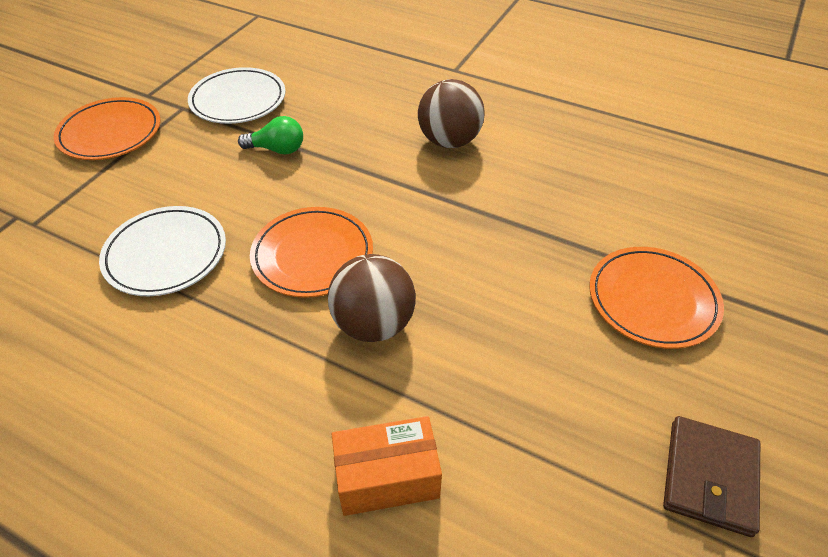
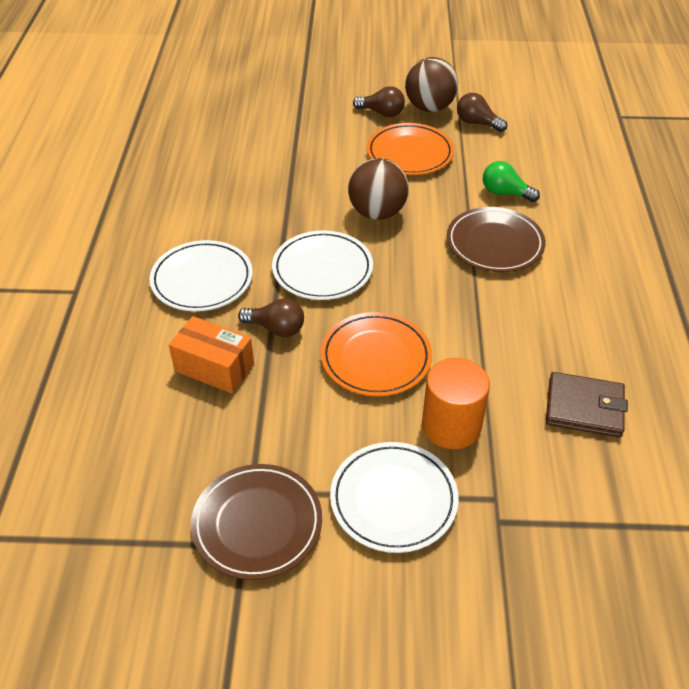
brown light bulb: 0 -> 3
brown plate: 0 -> 2
orange cylinder: 0 -> 1
orange plate: 3 -> 2
white plate: 2 -> 3

